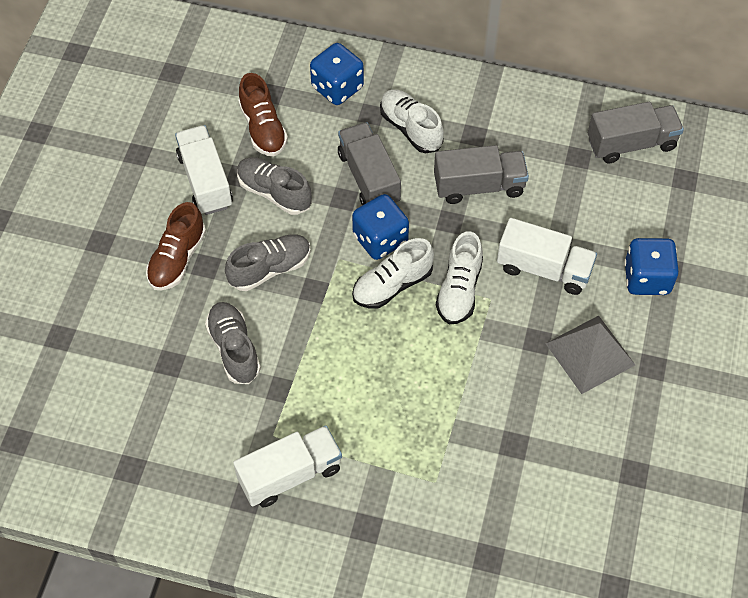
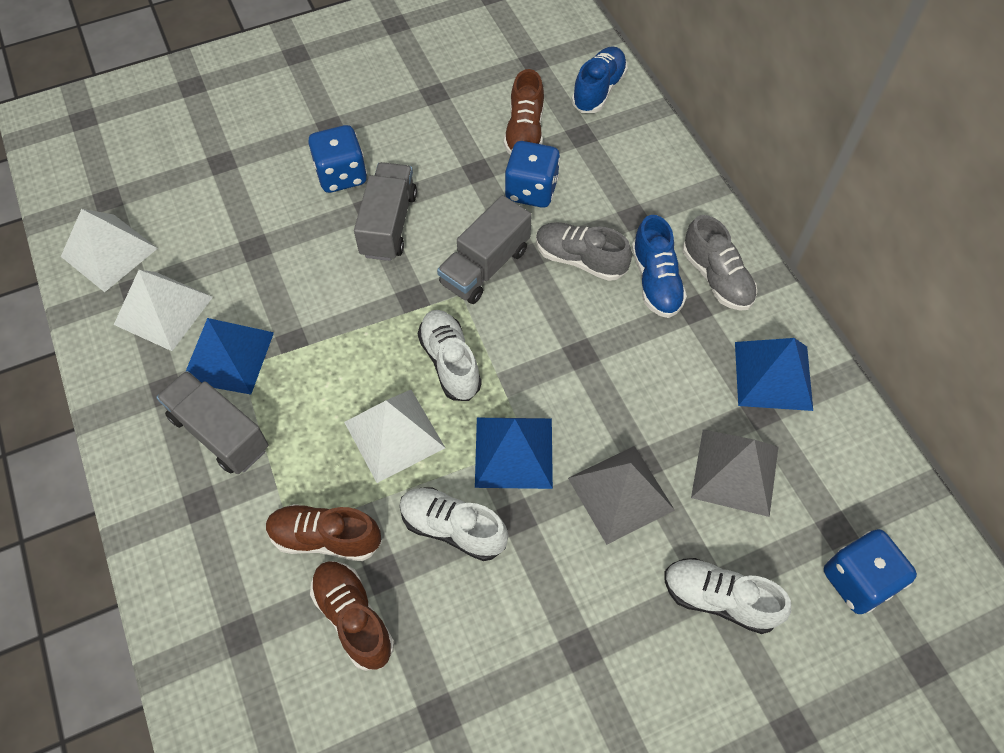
blue pyramid: 0 -> 3
blue shoe: 0 -> 2
brown shoe: 2 -> 3
grey pyramid: 1 -> 2
grey shoe: 3 -> 2
white pyramid: 0 -> 3
white truck: 3 -> 0

